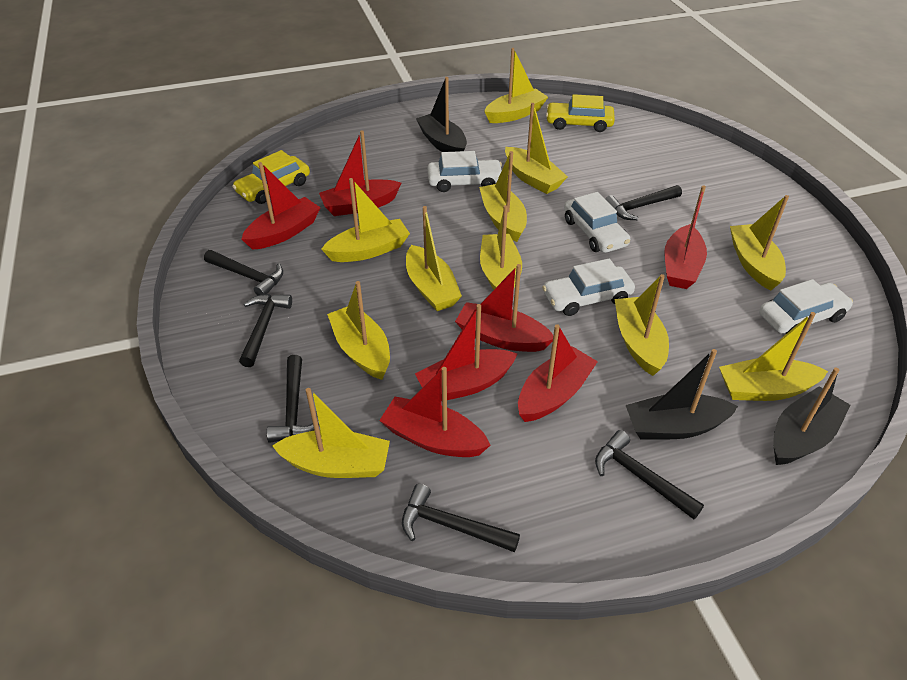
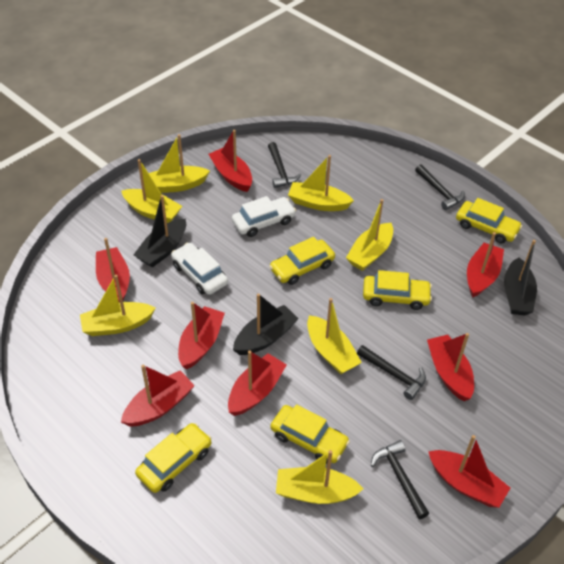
black hammer: 6 -> 4
red boat: 7 -> 8
white car: 4 -> 2
yellow boat: 11 -> 7
yellow car: 2 -> 5

